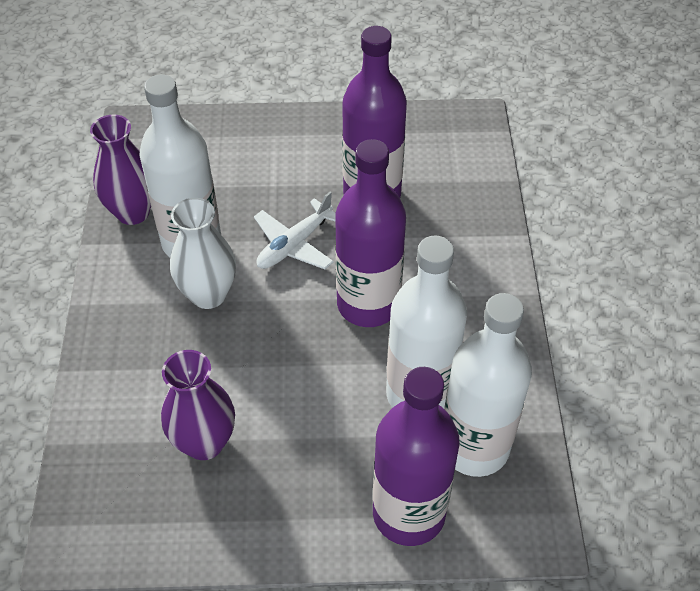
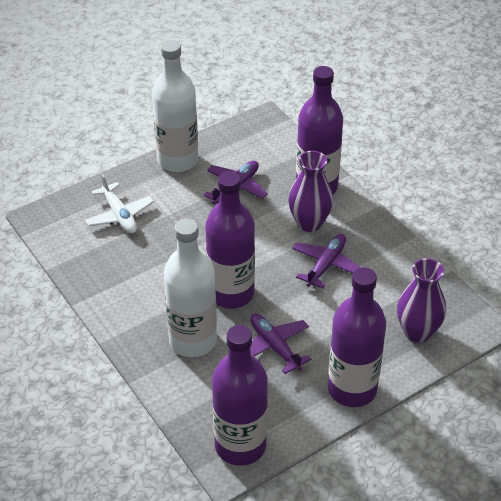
purple bottle: 3 -> 4
purple plane: 0 -> 3
white bottle: 3 -> 2
white vase: 1 -> 0

